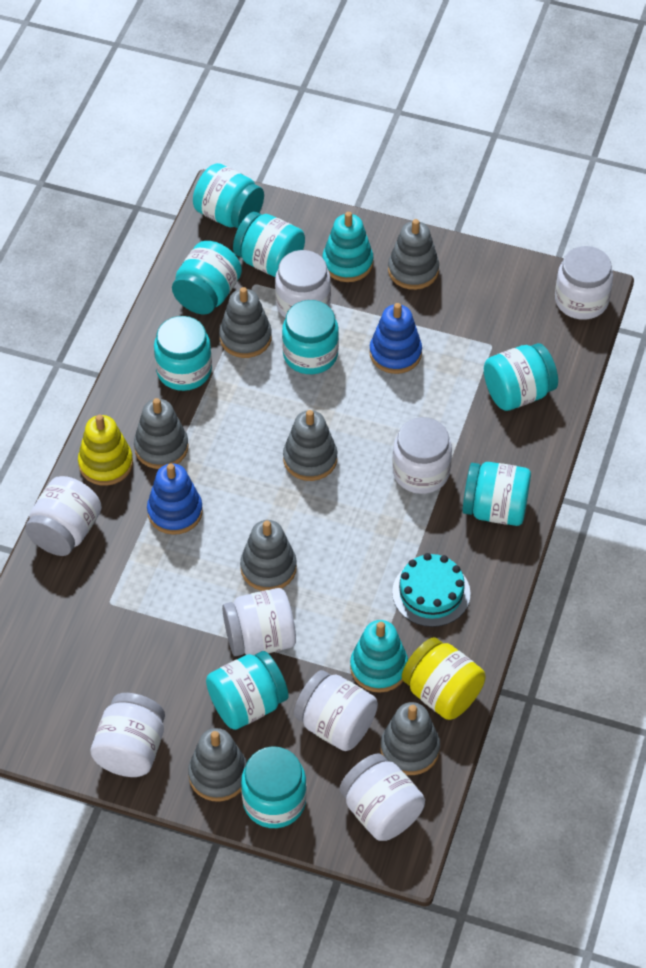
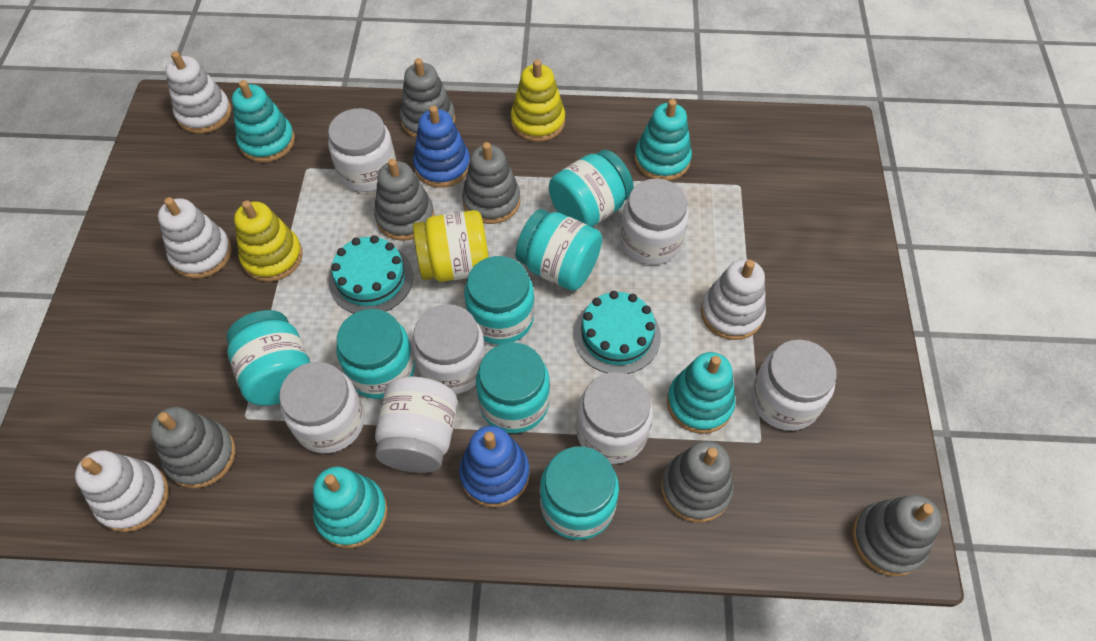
grey stacking toy: 7 -> 6
turquoise cake: 1 -> 2
turquoise jar: 9 -> 7
turquoise stacking toy: 2 -> 4
white jar: 8 -> 7
white stacking toy: 0 -> 4
yellow stacking toy: 1 -> 2

